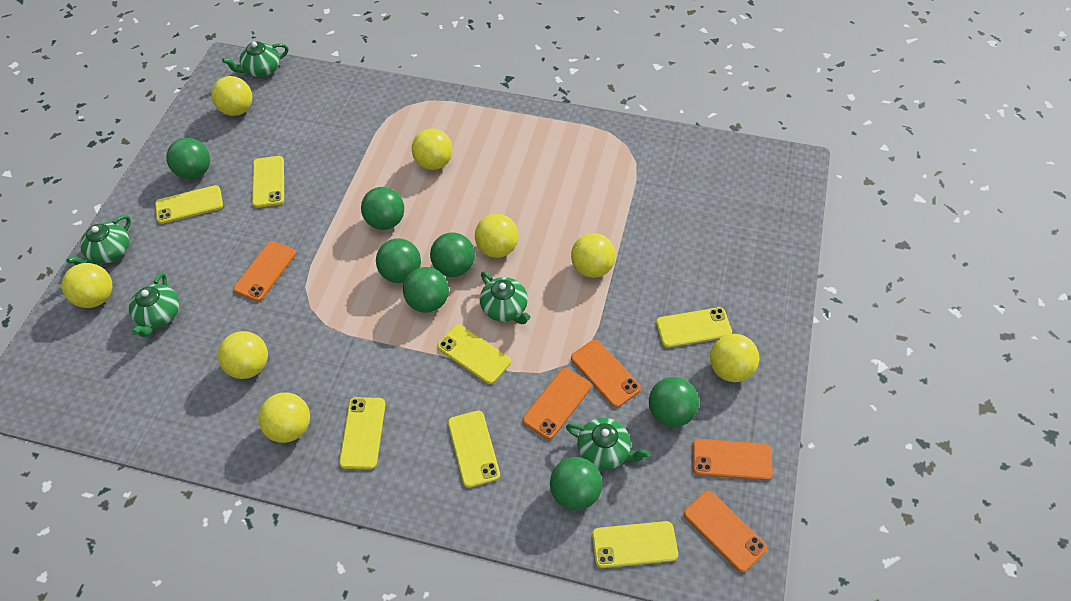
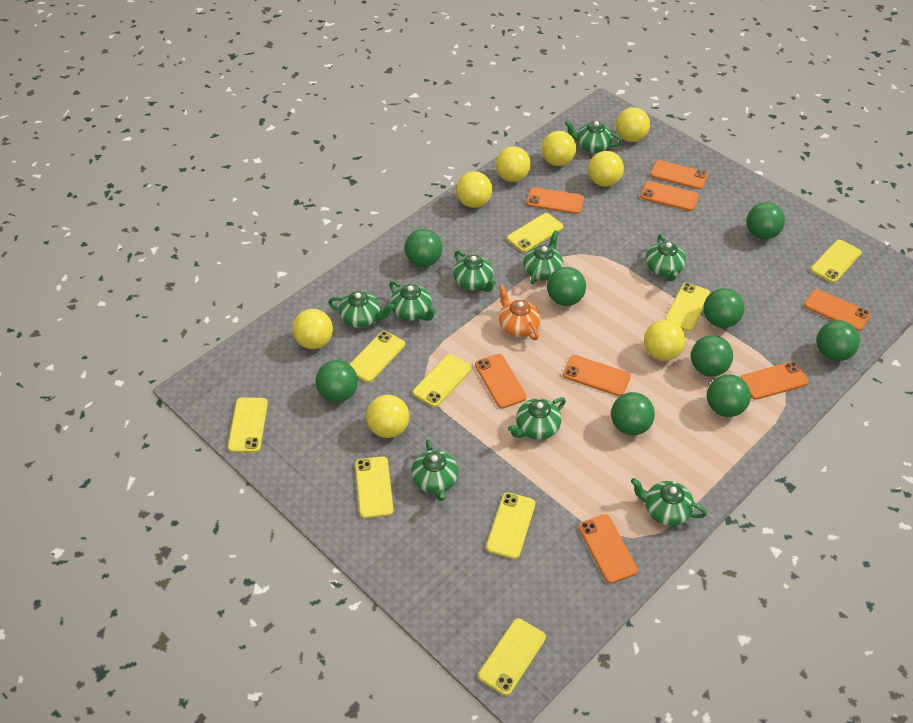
green ball: 7 -> 9
green teapot: 5 -> 9
orange phone: 5 -> 8
orange teapot: 0 -> 1
yellow phone: 7 -> 9

